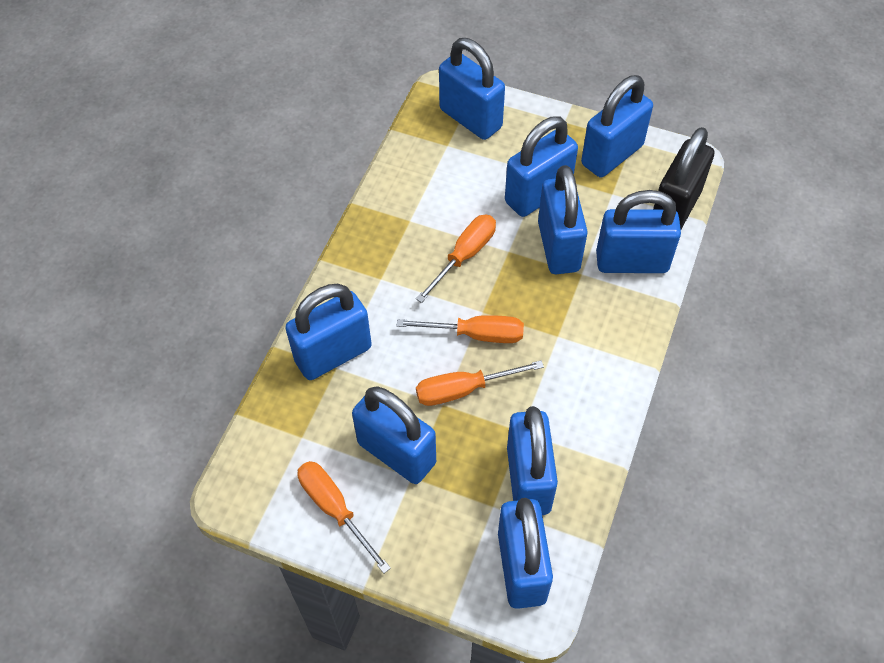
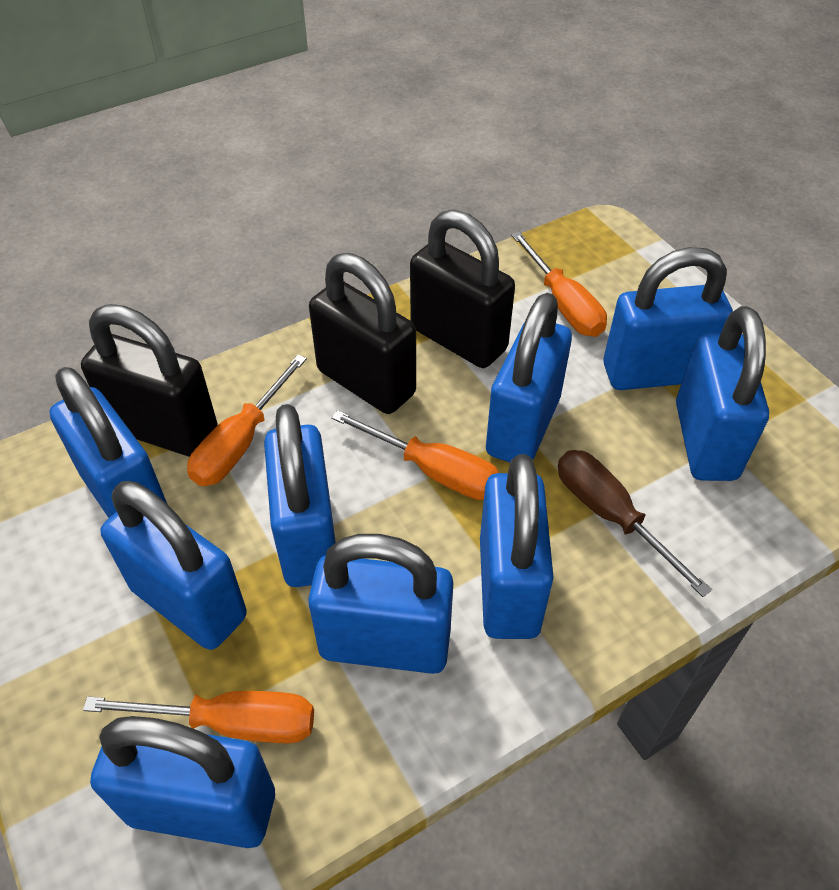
black padlock: 1 -> 3
brown screwdriver: 0 -> 1

